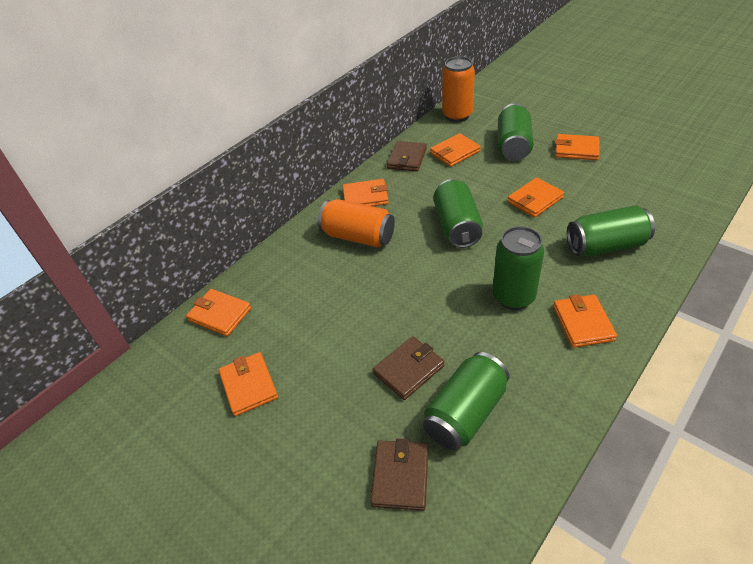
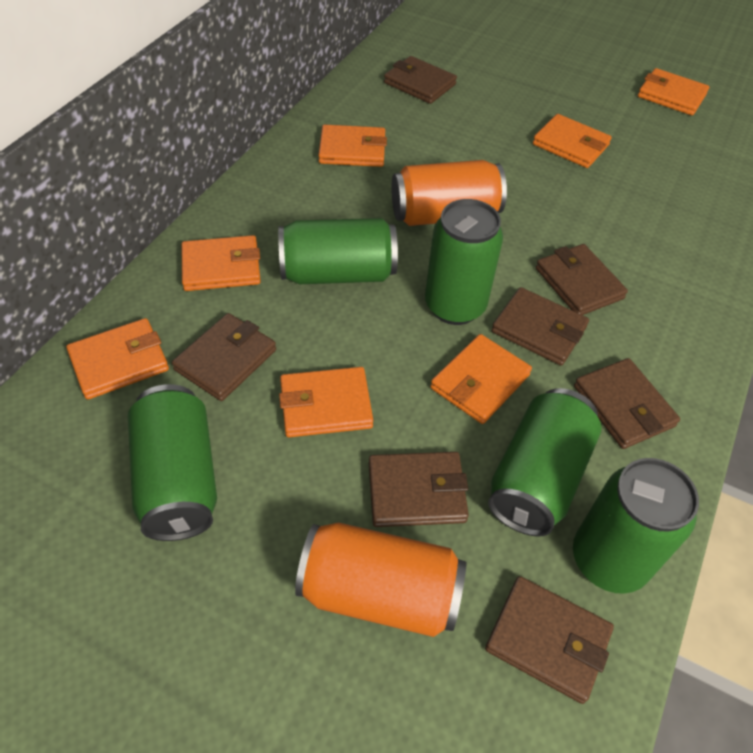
brown wallet: 3 -> 7

